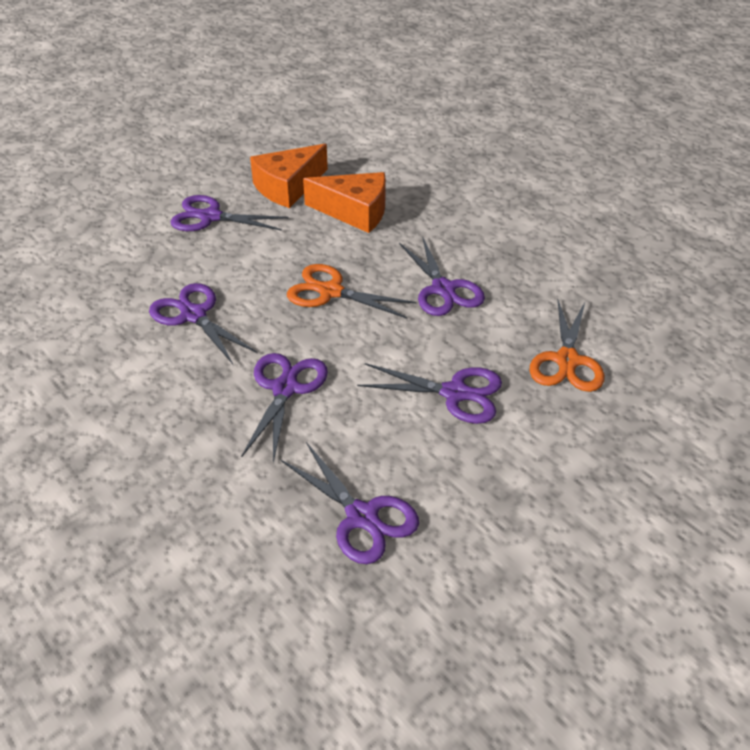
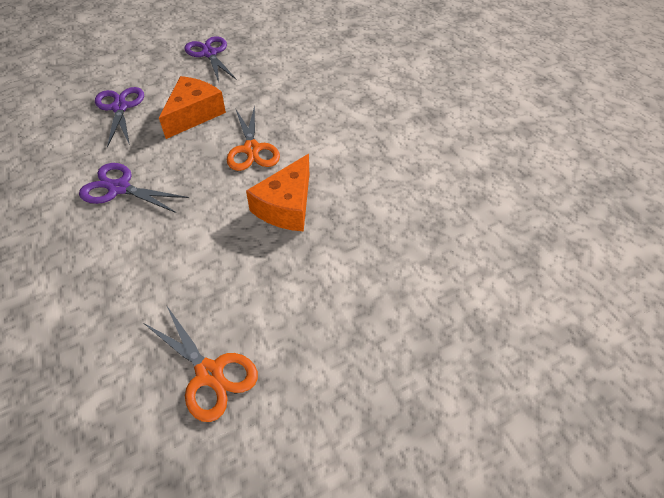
purple scissors: 6 -> 3

